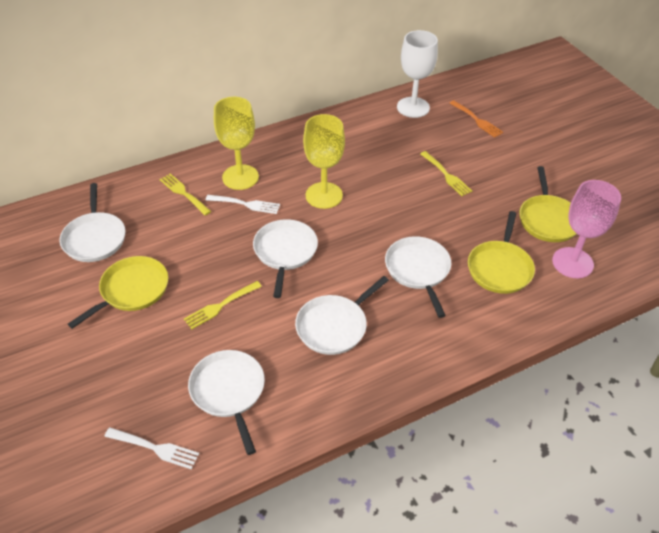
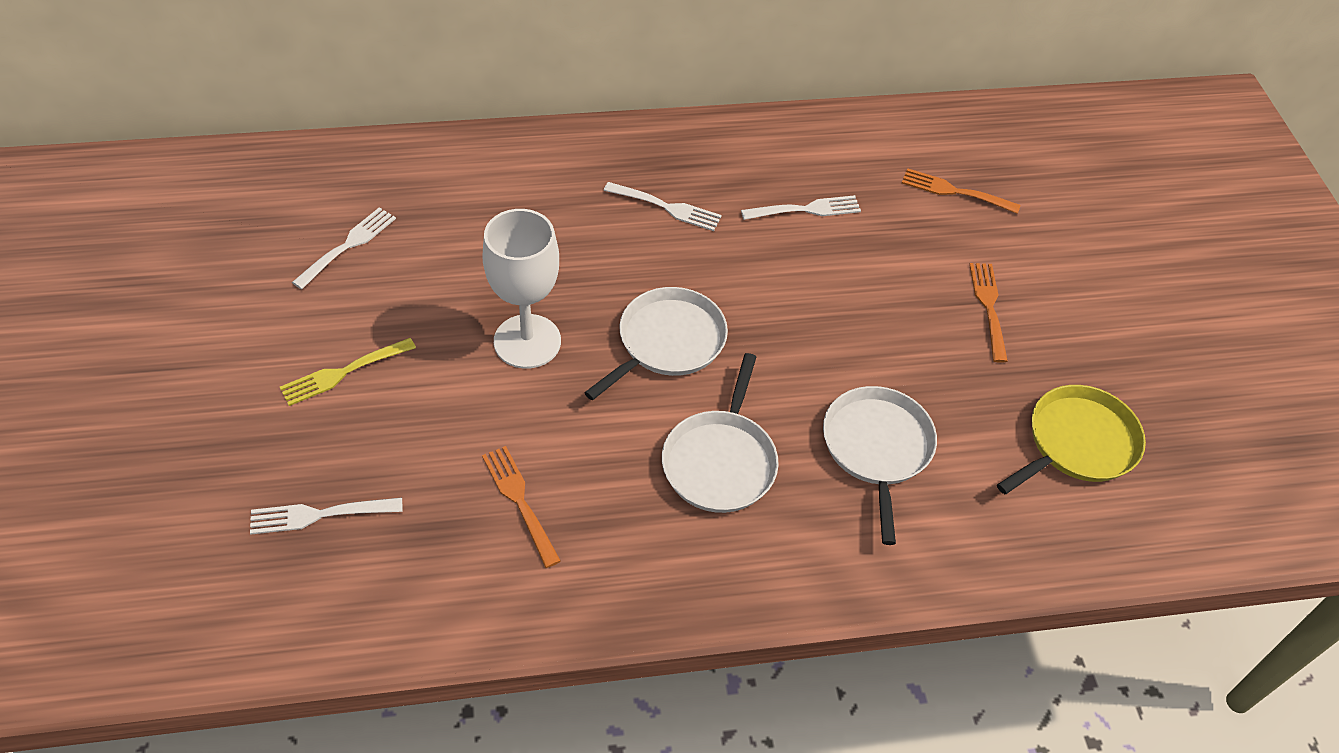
orange fork: 1 -> 3
pink goblet: 1 -> 0
white fork: 2 -> 4
white pan: 5 -> 3
yellow fork: 3 -> 1
yellow goblet: 2 -> 0
yellow pan: 3 -> 1

